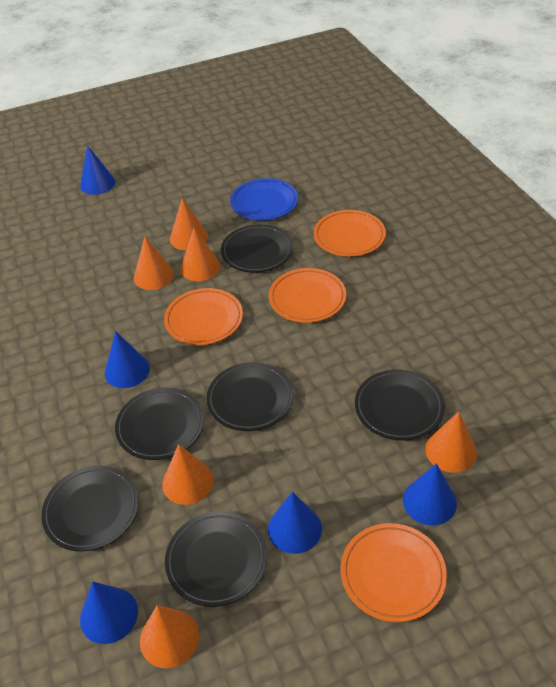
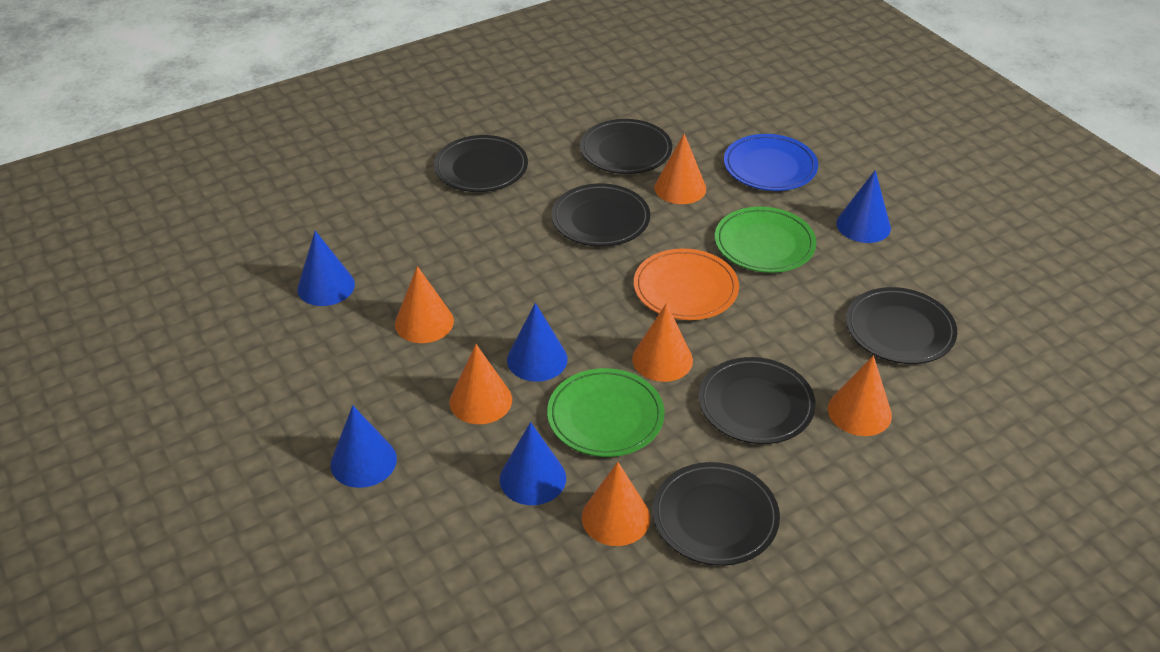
green plate: 0 -> 2
orange plate: 4 -> 1

